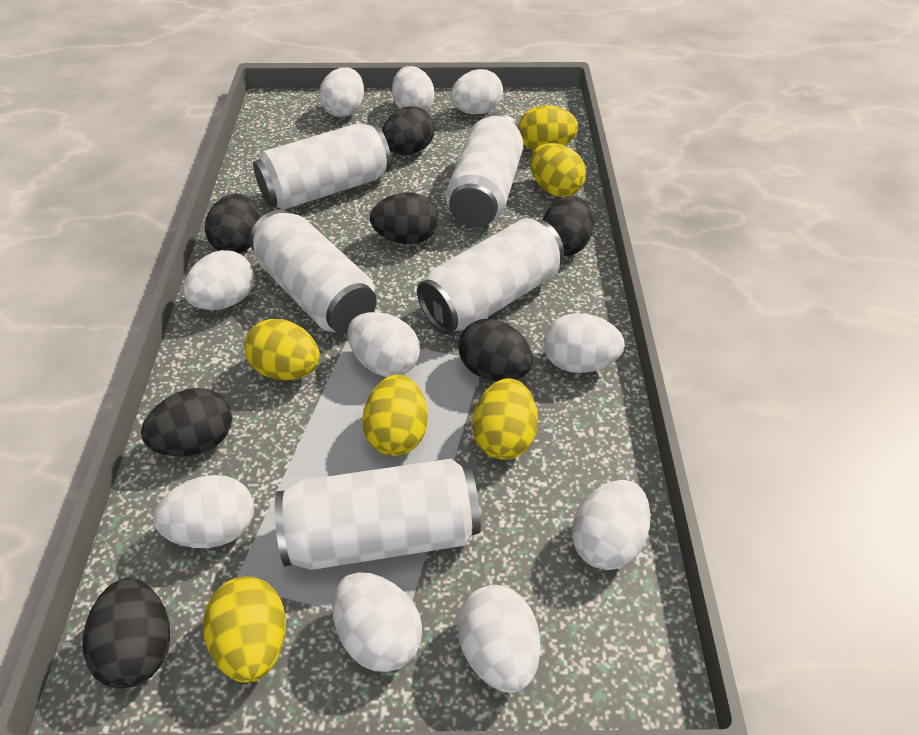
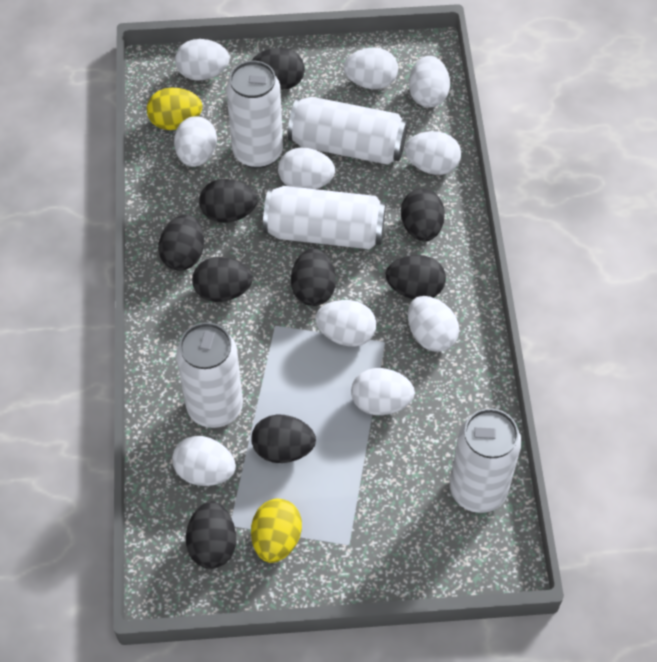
black egg: 7 -> 9
yellow egg: 6 -> 2

